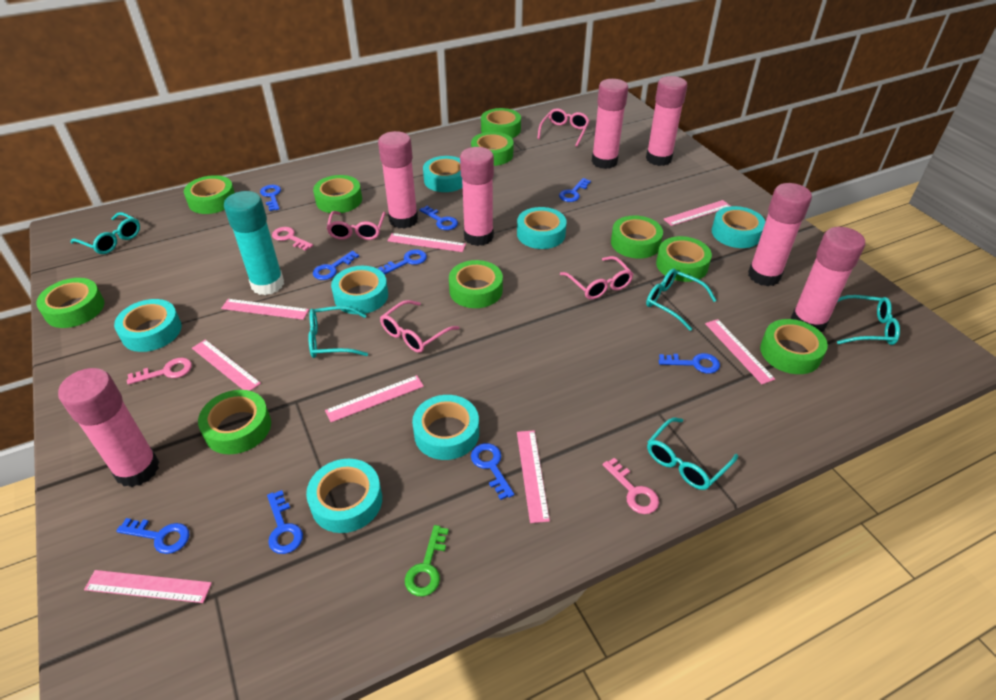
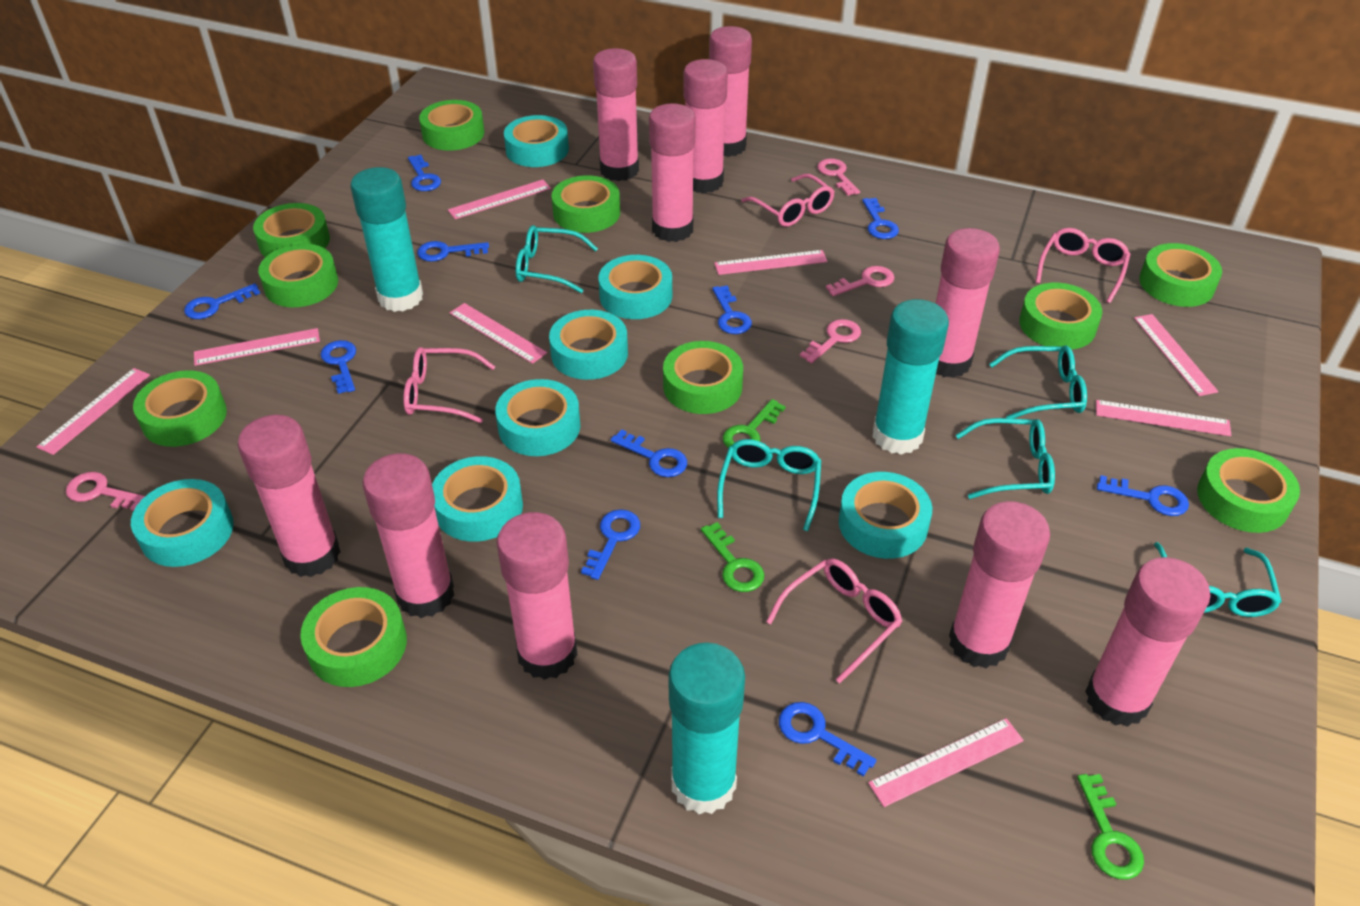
blue key: 9 -> 10
green key: 1 -> 3
pink glue stick: 7 -> 10
pink key: 3 -> 4
turquoise glue stick: 1 -> 3

